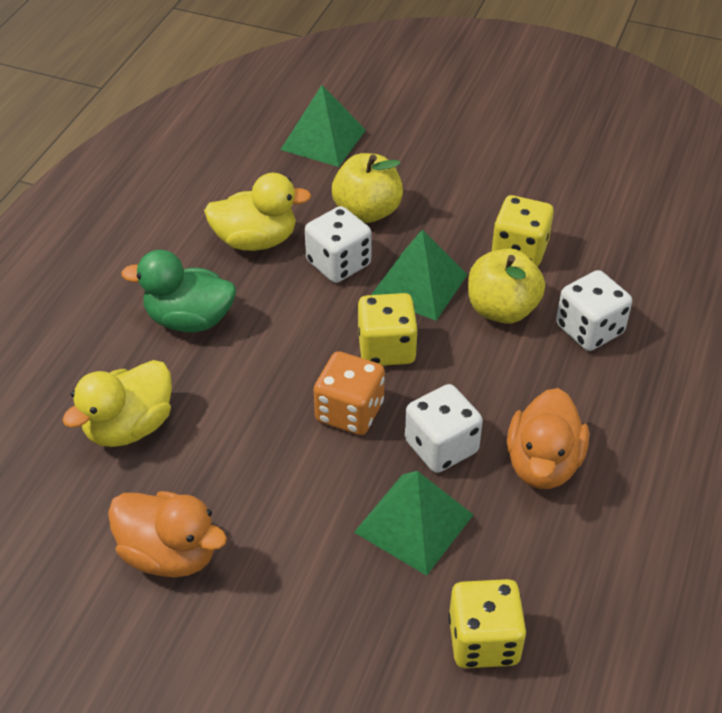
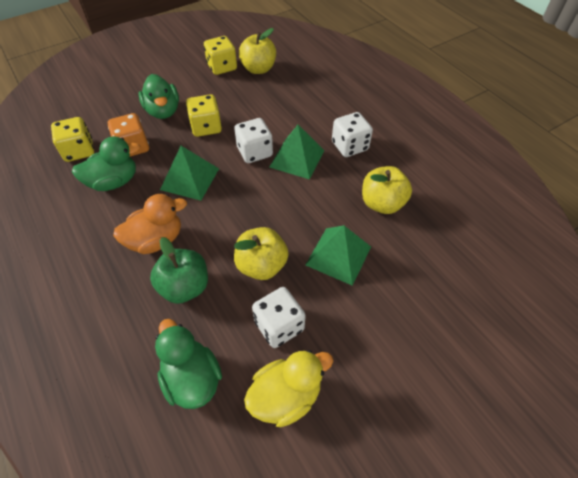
green apple: 0 -> 1
green duck: 1 -> 3
orange duck: 2 -> 1
yellow apple: 2 -> 3
yellow duck: 2 -> 1

